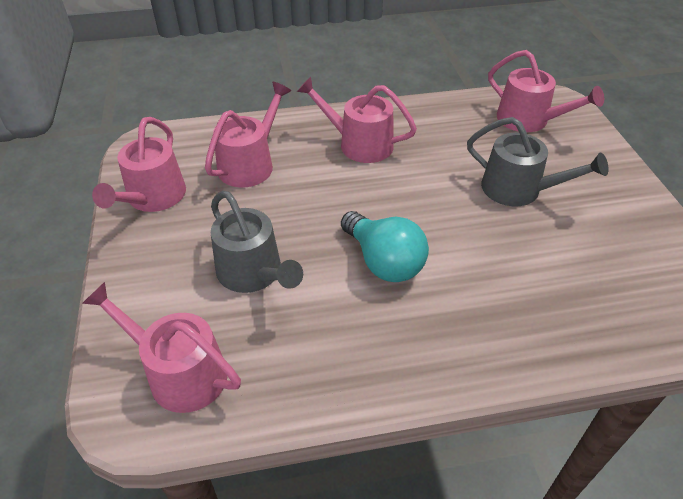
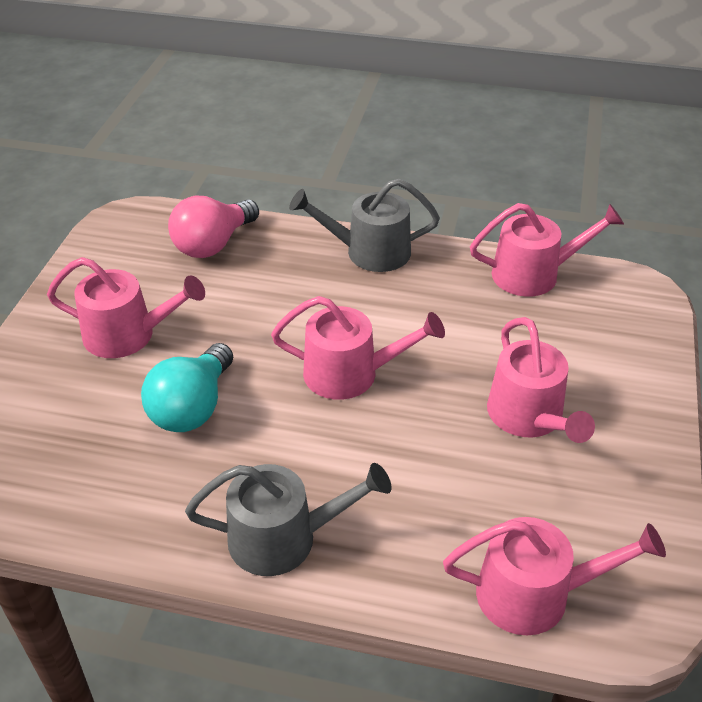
pink light bulb: 0 -> 1

